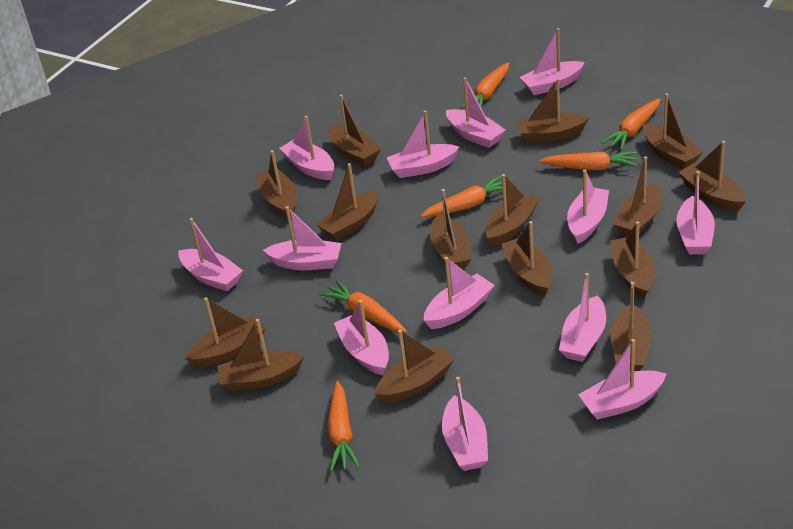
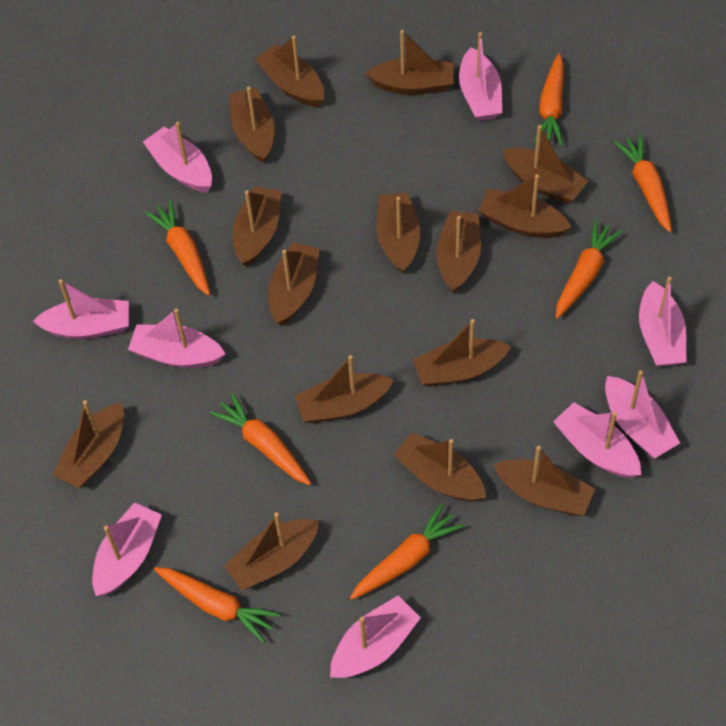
orange carrot: 6 -> 7
pink boat: 13 -> 9

